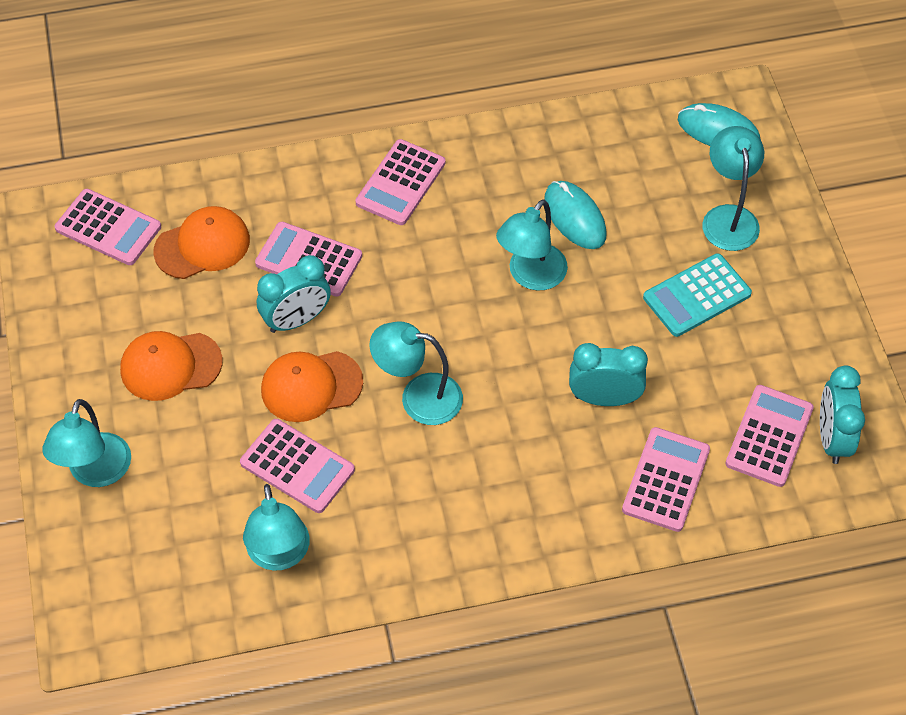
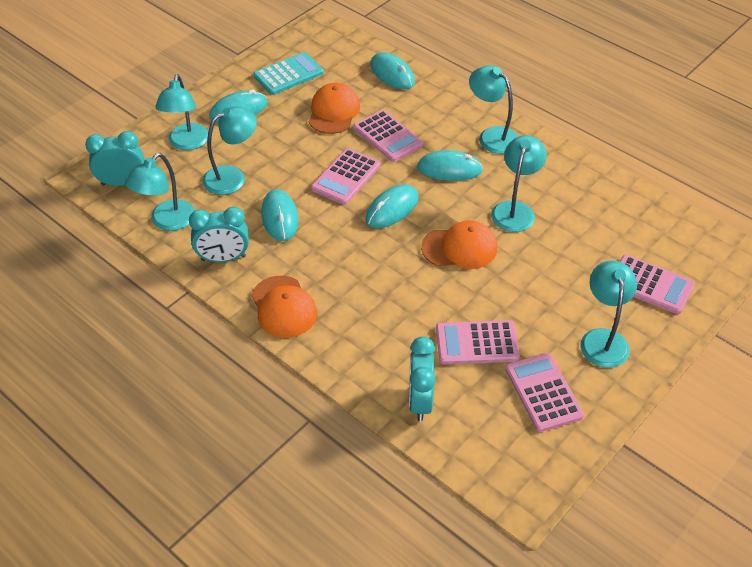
pink calculator: 6 -> 5
turquoise lamp: 5 -> 6
turquoise mouse: 2 -> 5

